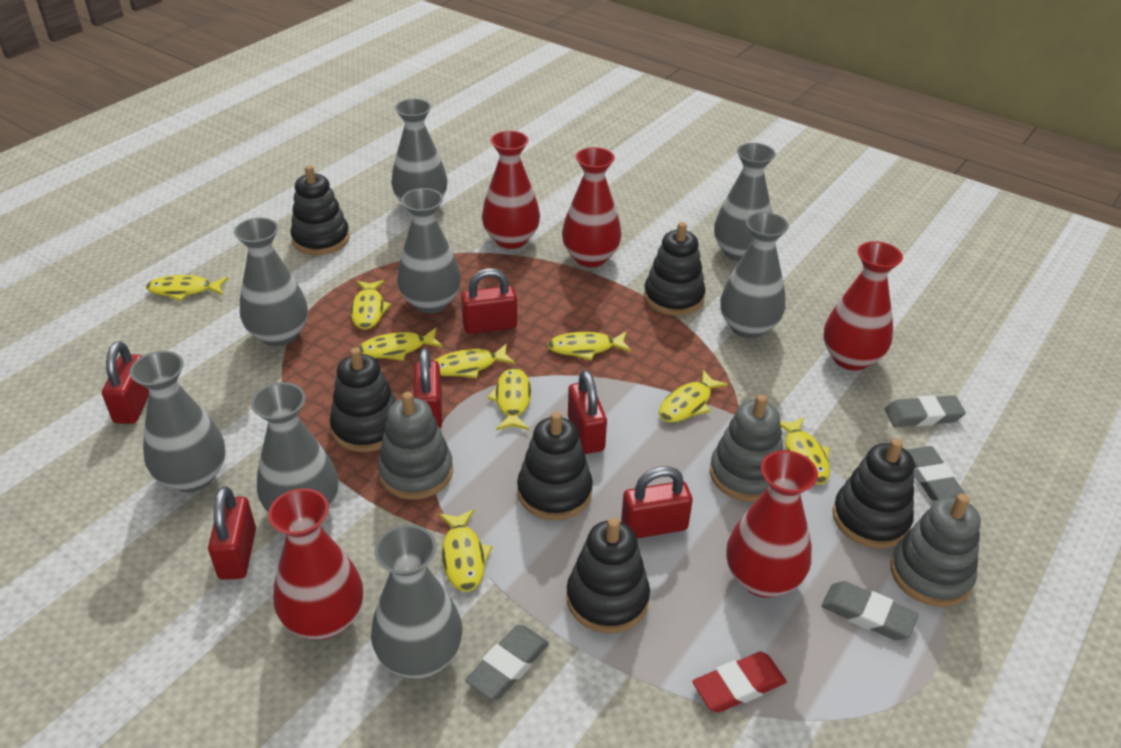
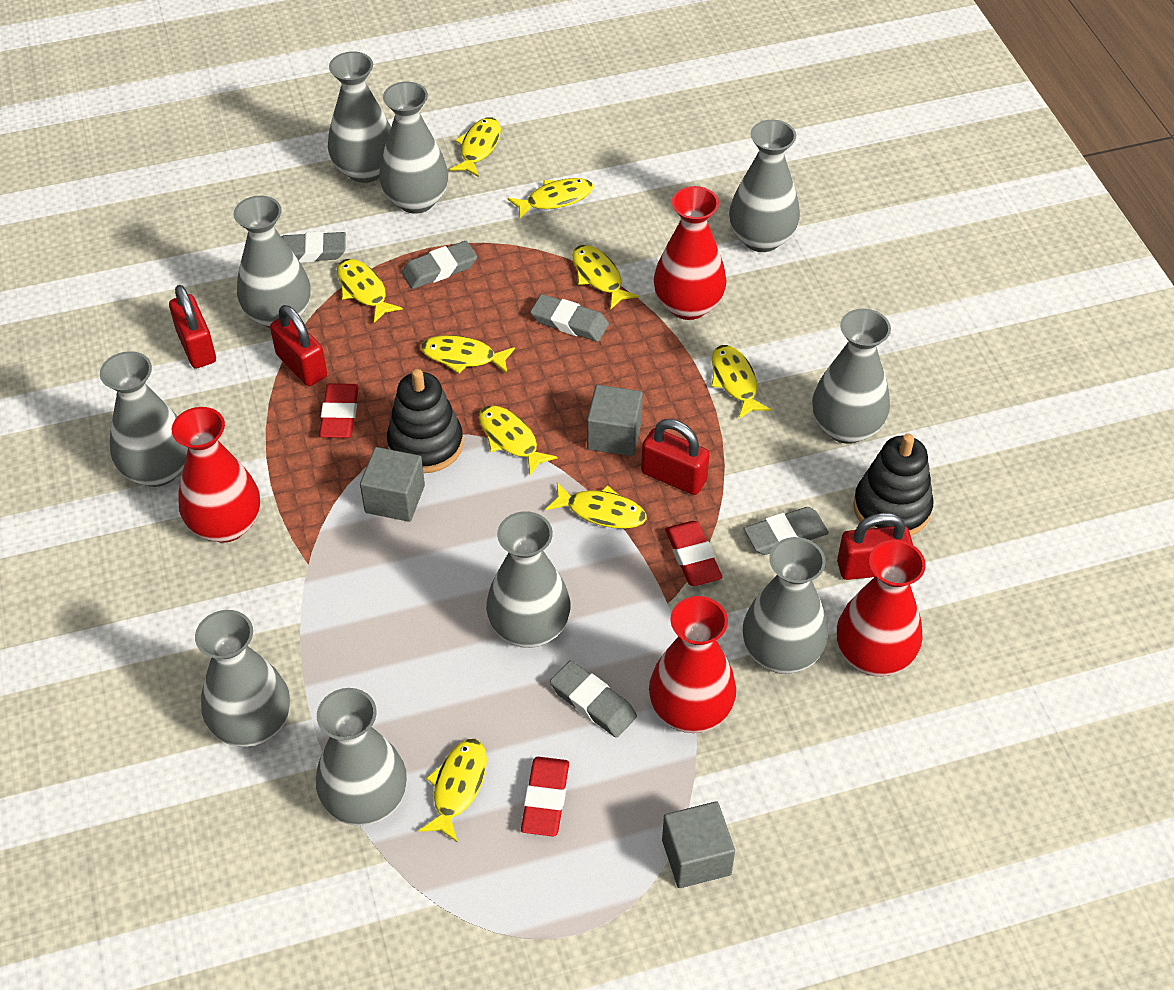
black stacking toy: 6 -> 2
grey cube: 0 -> 3
grey eraser: 4 -> 5
grey stacking toy: 3 -> 0
grey vase: 8 -> 10
red eraser: 1 -> 3
red padlock: 6 -> 4
red vase: 5 -> 4

